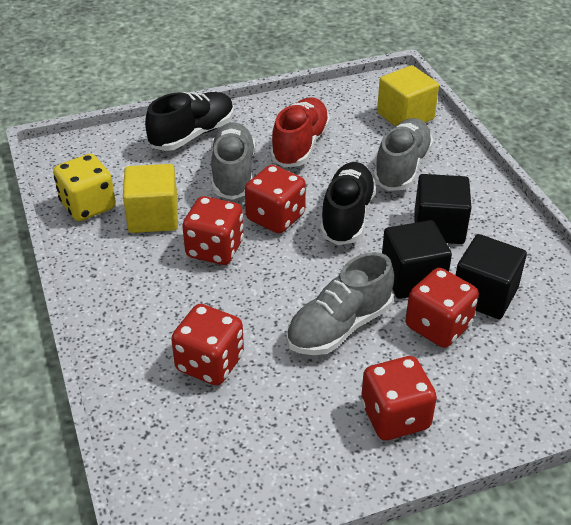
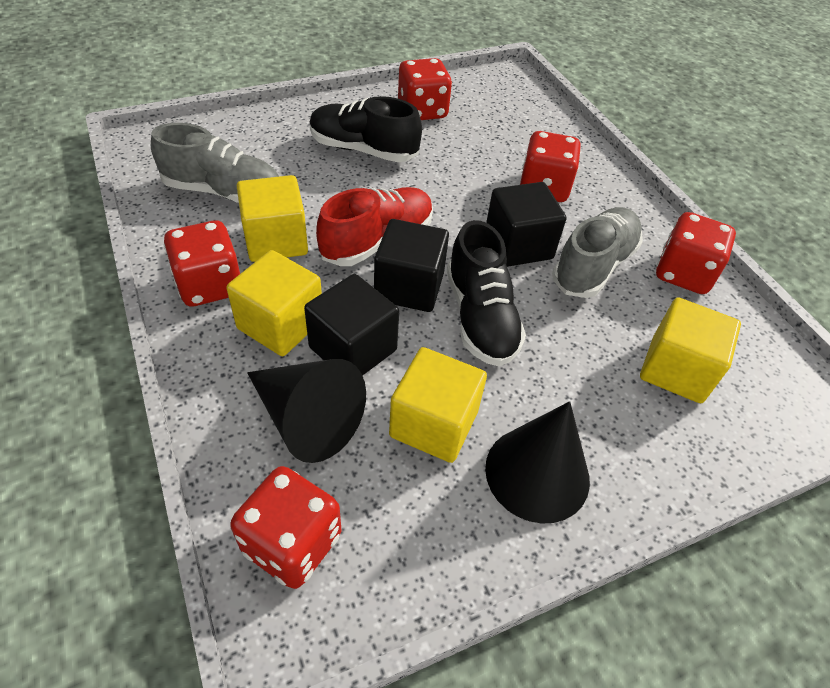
black cone: 0 -> 2
grey shoe: 3 -> 2
yellow cube: 2 -> 4
yellow dice: 1 -> 0

